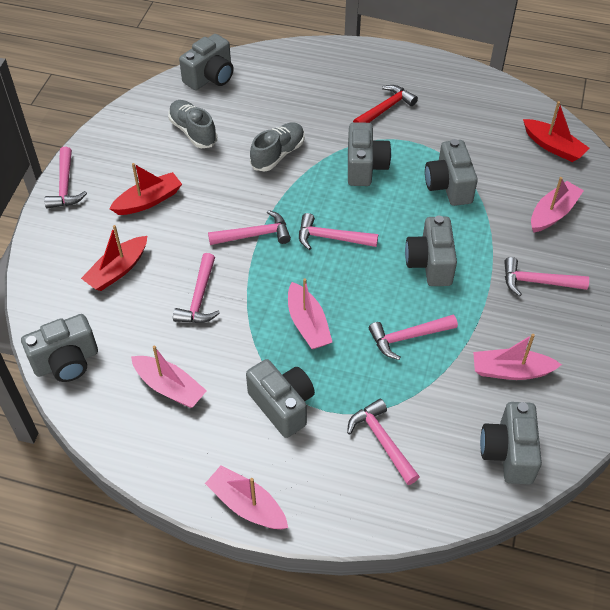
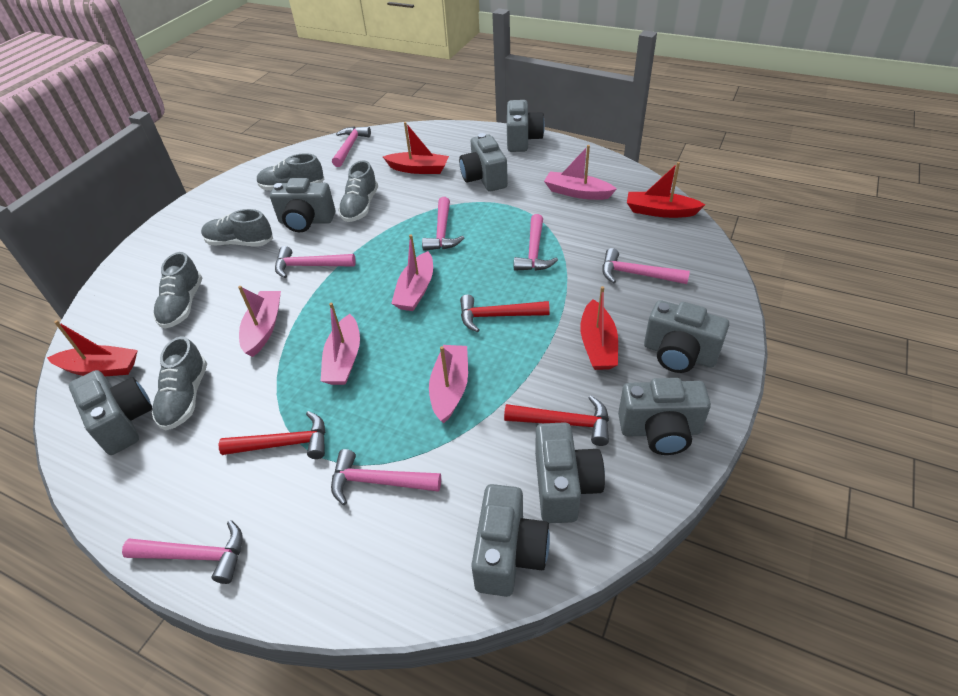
grey camera: 7 -> 8
grey shoe: 2 -> 5
red boat: 3 -> 4
red hammer: 1 -> 3

